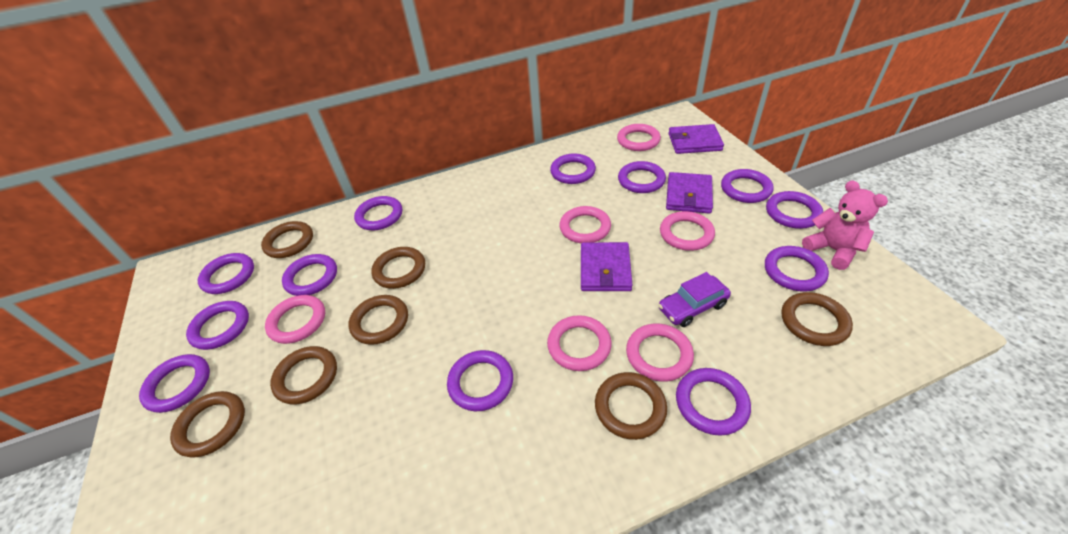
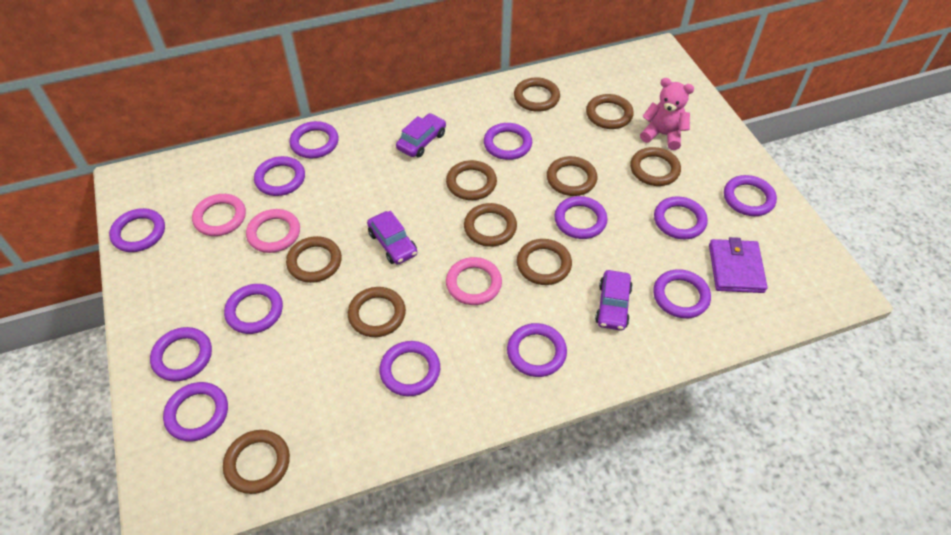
brown ring: 7 -> 10
pink ring: 6 -> 3
purple car: 1 -> 3
purple ring: 12 -> 13
purple wallet: 3 -> 1

